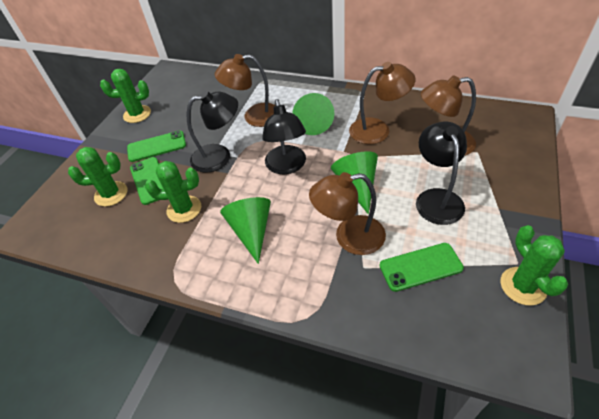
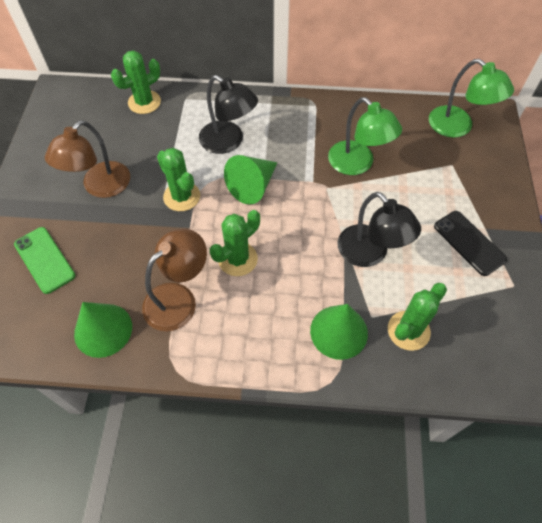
black lamp: 3 -> 2
black phone: 0 -> 1
brown lamp: 4 -> 2
green lamp: 0 -> 2
green phone: 3 -> 1

